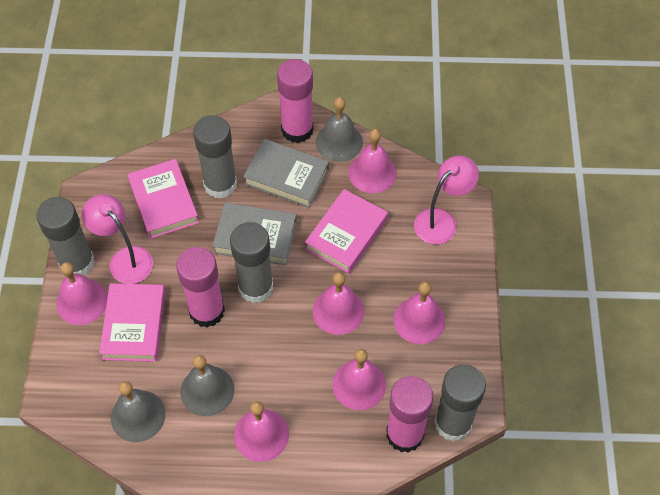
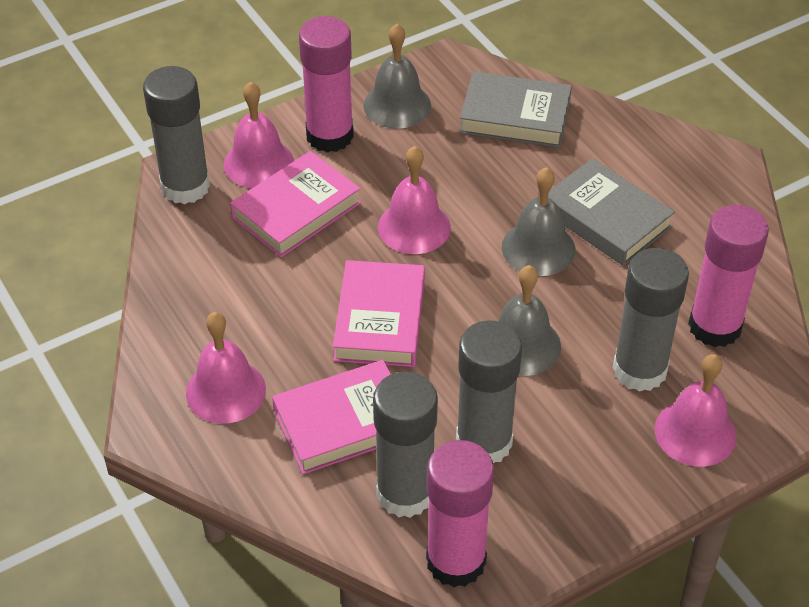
pink bell: 6 -> 4
pink lamp: 2 -> 0

